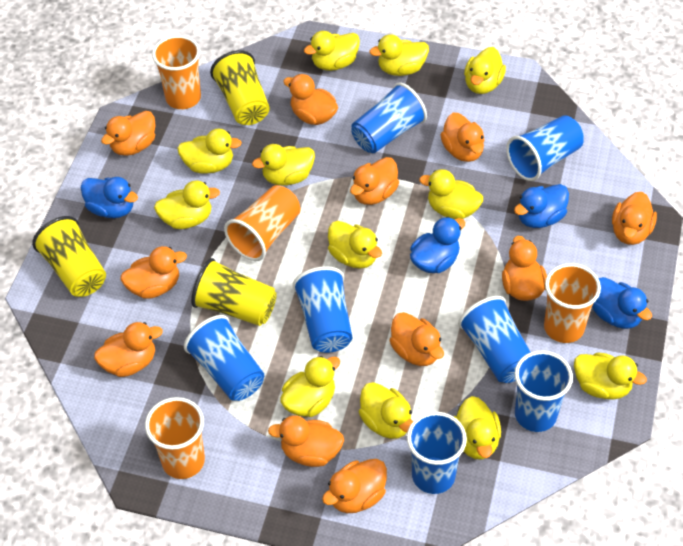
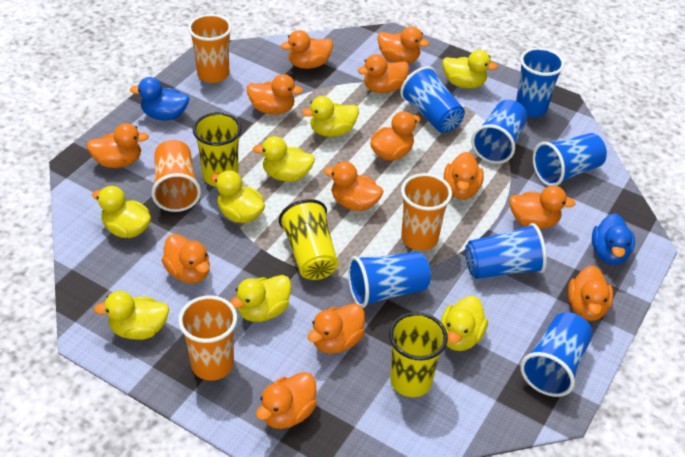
blue duck: 4 -> 2
orange duck: 11 -> 13
yellow duck: 12 -> 8

